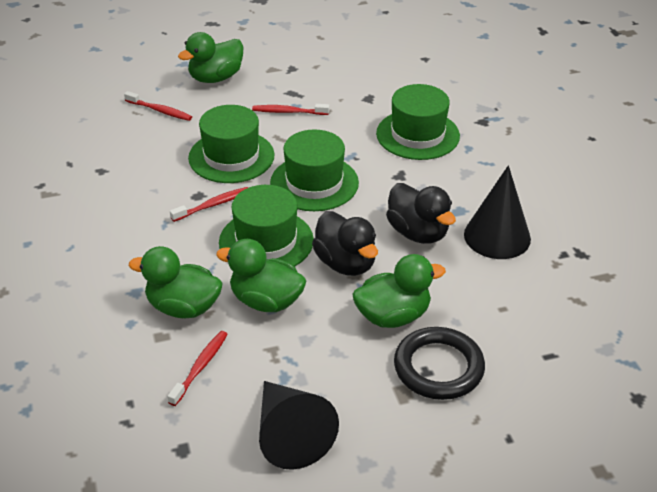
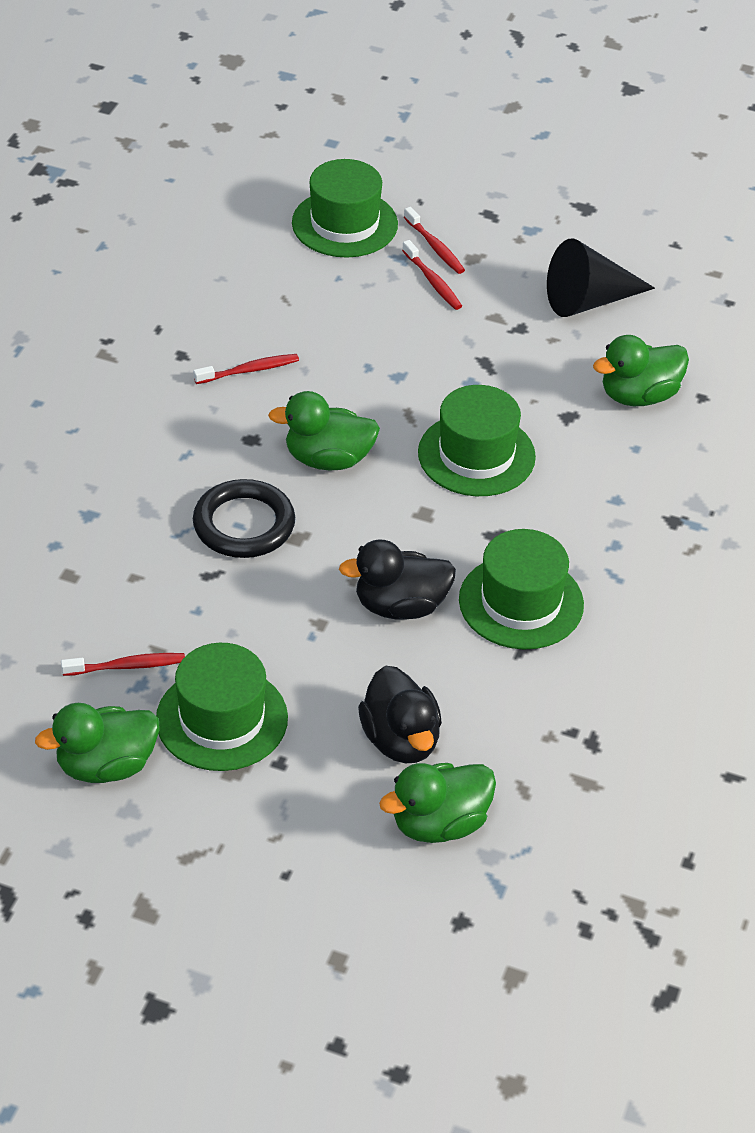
black cone: 2 -> 1

